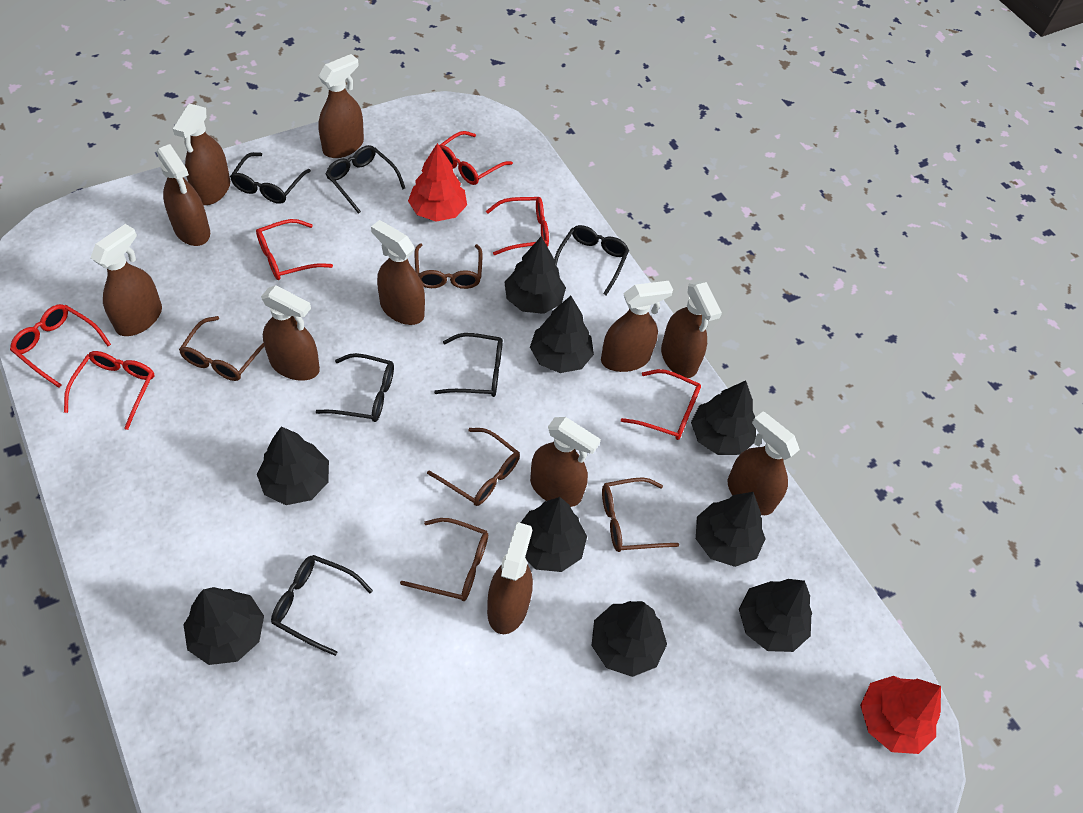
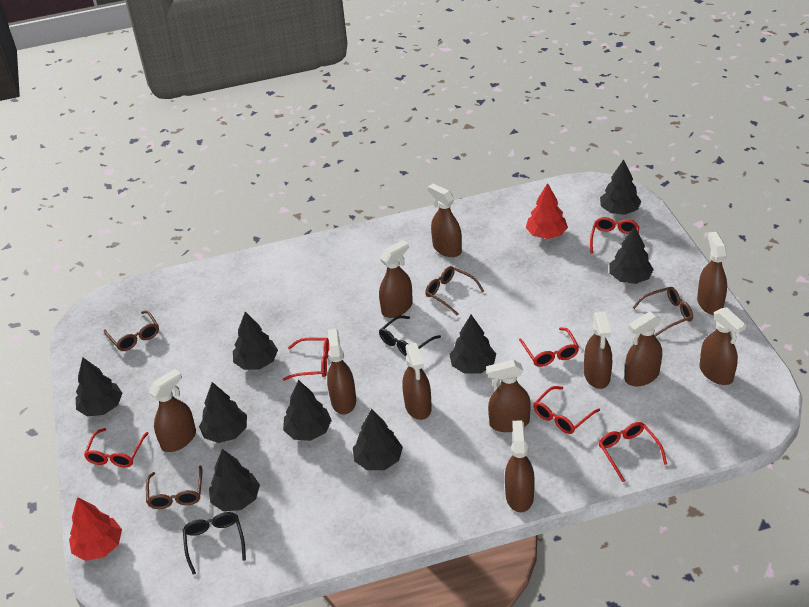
black glasses: 6 -> 2
brown glasses: 5 -> 4

